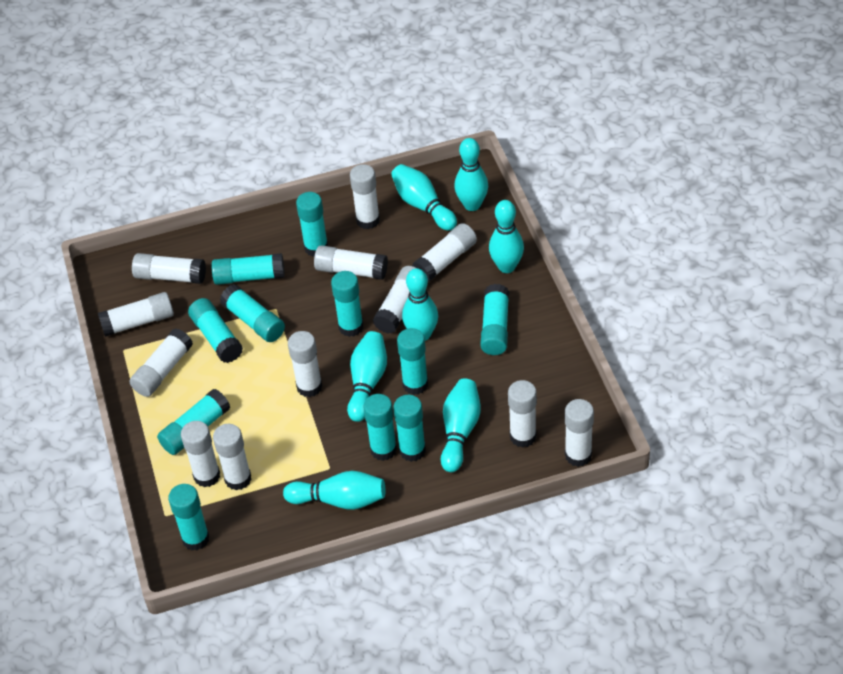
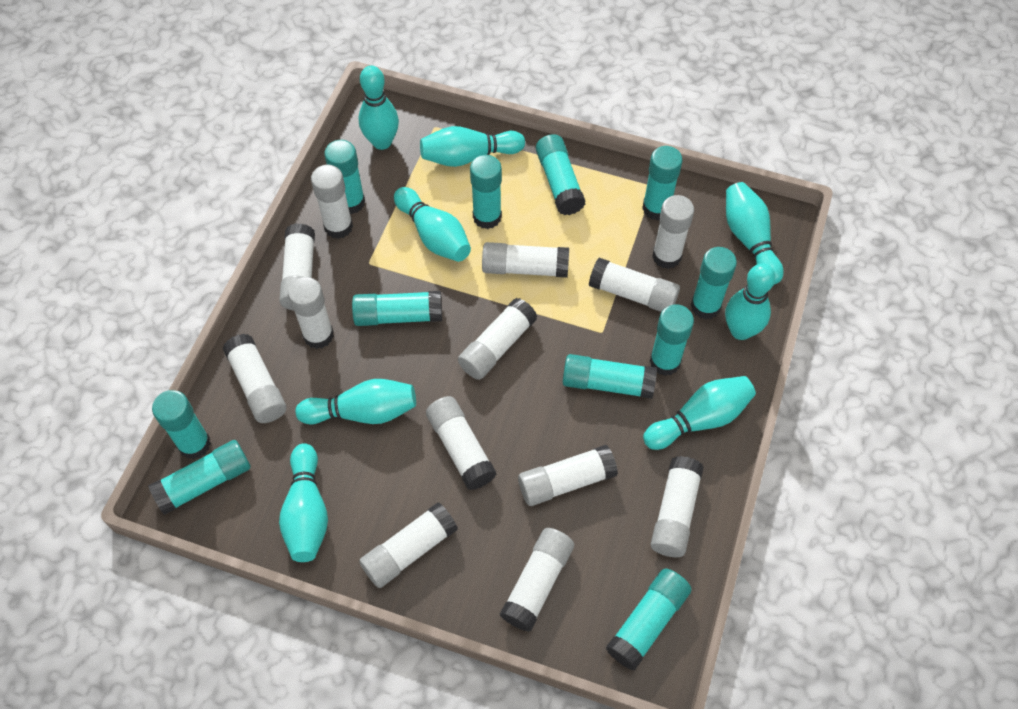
turquoise bowling pin: 7 -> 8
white glue stick: 12 -> 13

